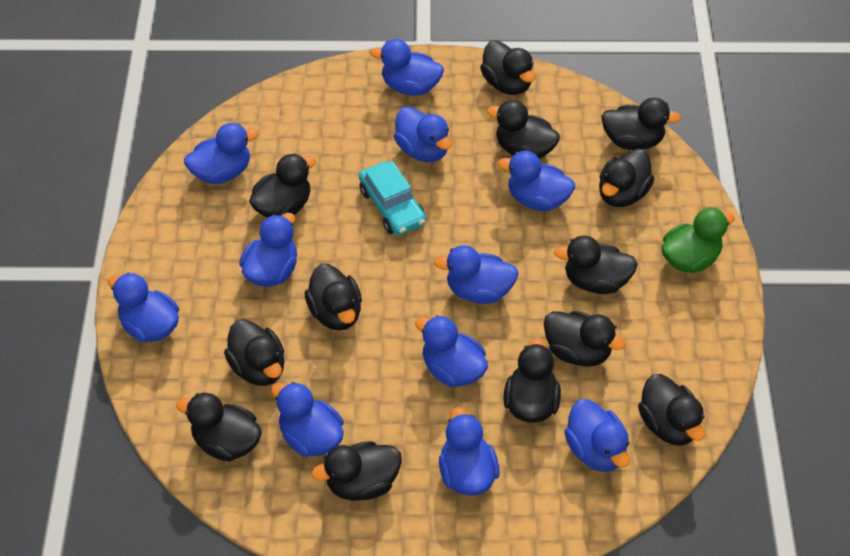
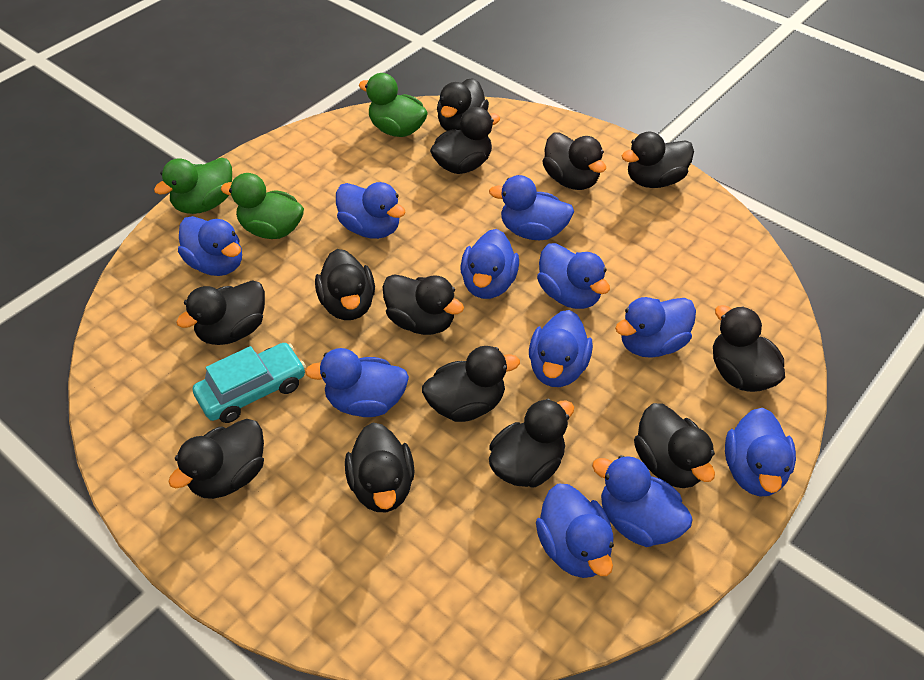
green duck: 1 -> 3

